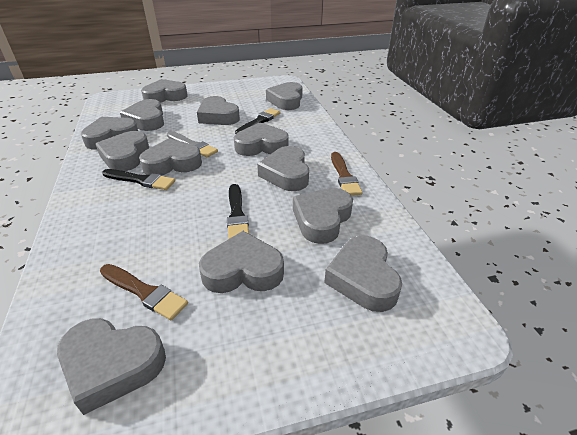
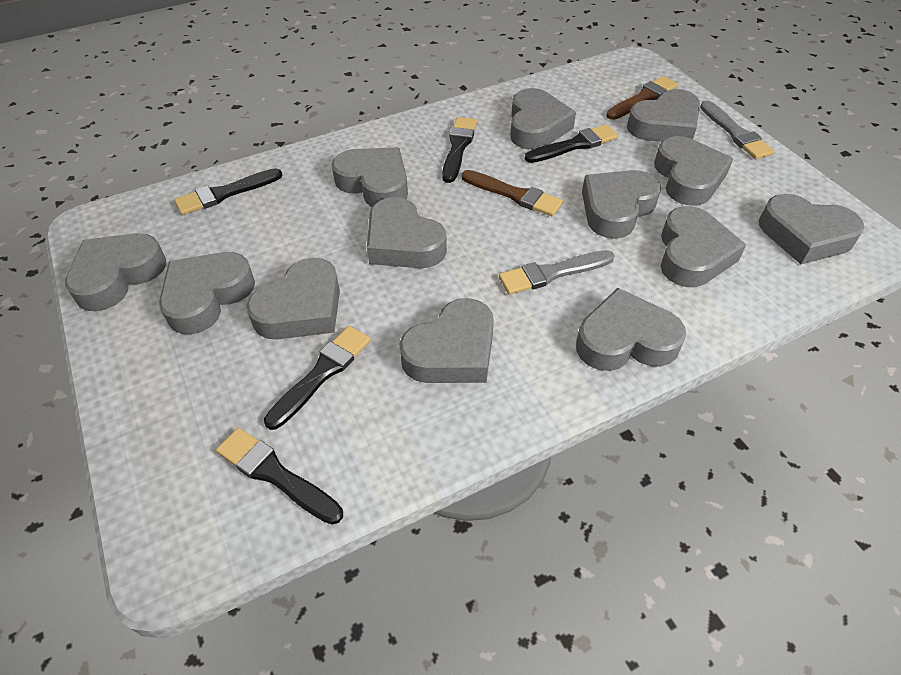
black brush: 3 -> 5
grey brush: 1 -> 2

